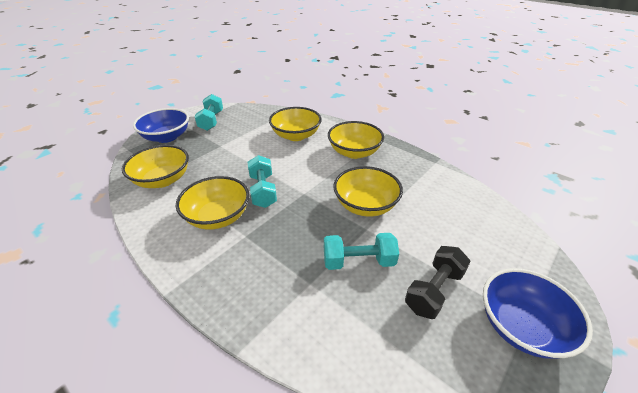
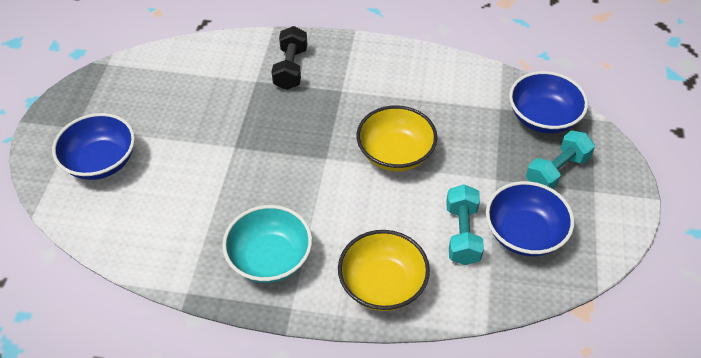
blue bowl: 2 -> 3
turquoise bowl: 0 -> 1
turquoise dumbbell: 3 -> 2
yellow bowl: 5 -> 2

